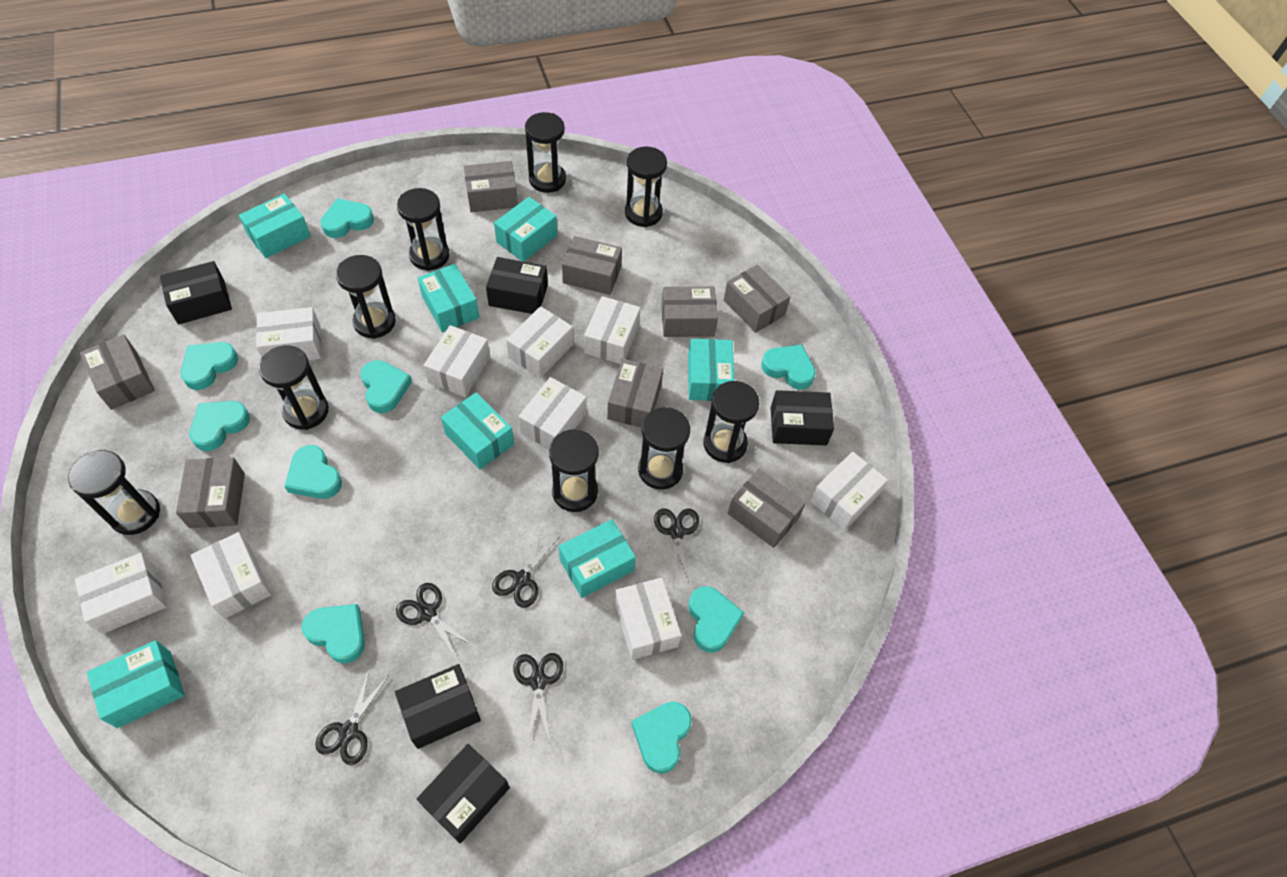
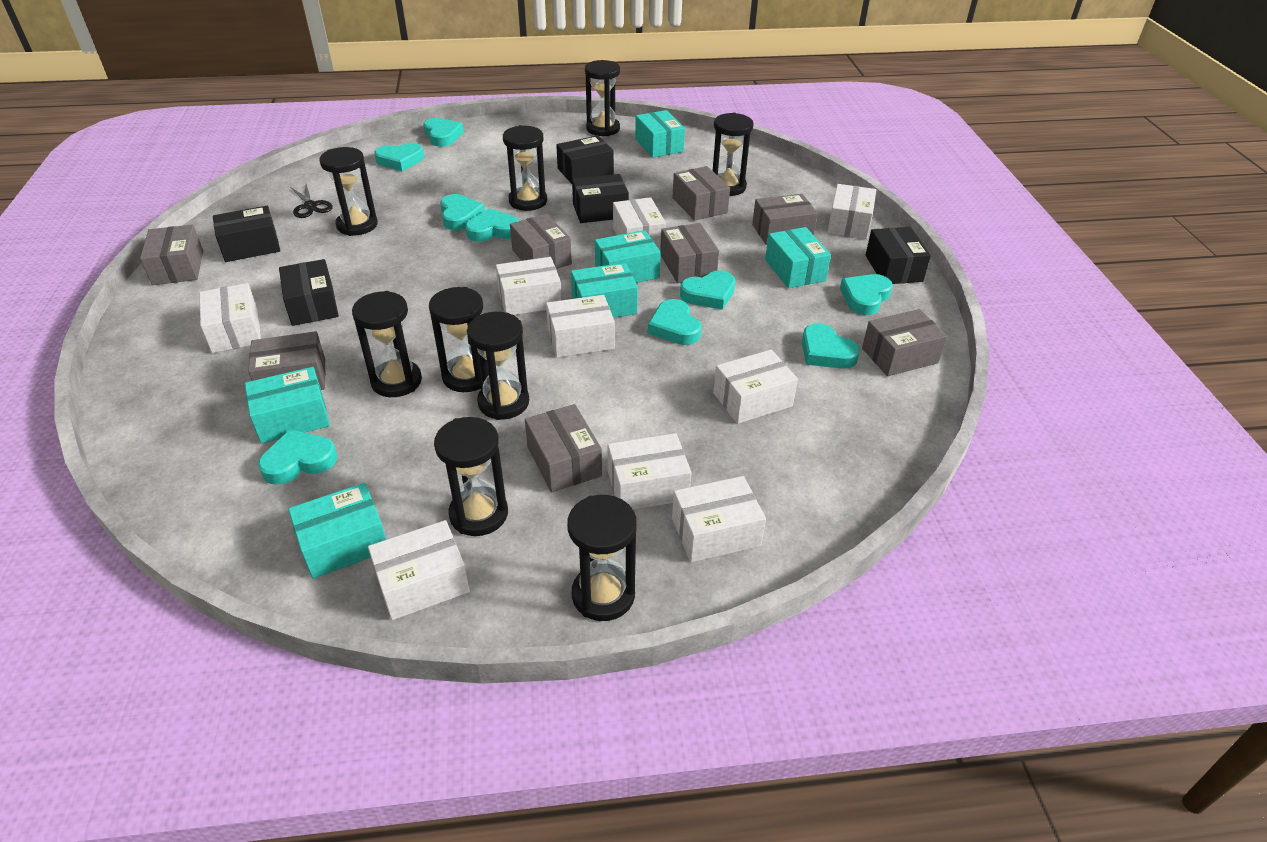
black scissors: 5 -> 1
turquoise box: 7 -> 6

